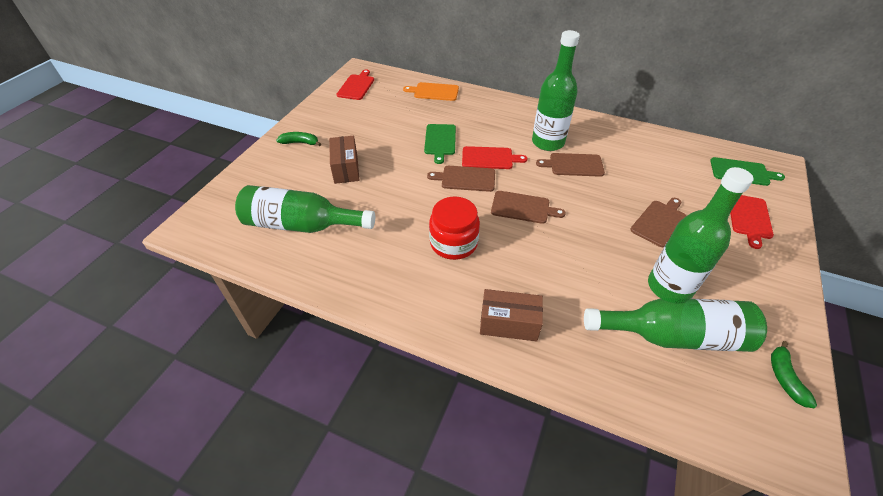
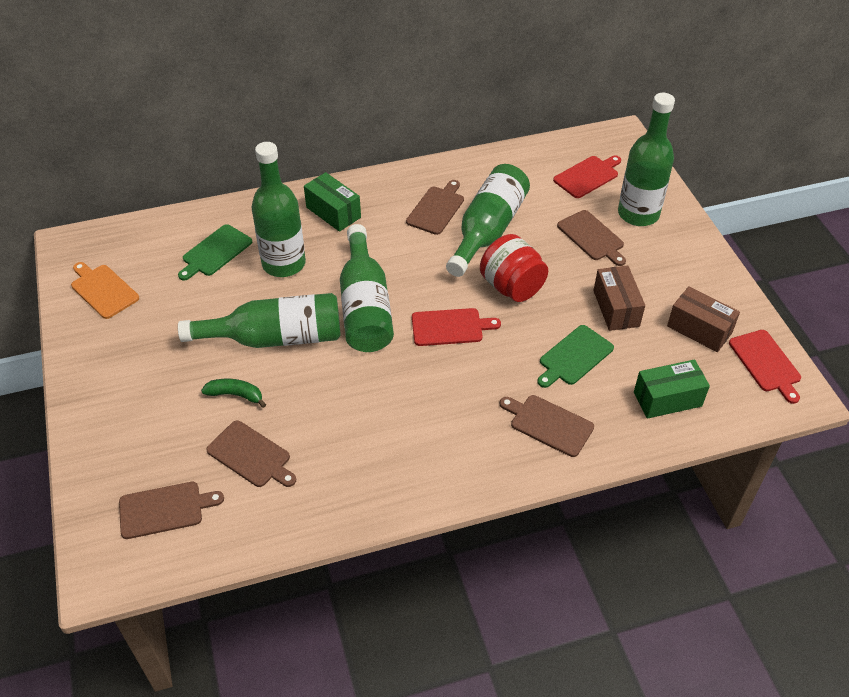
brown cutting board: 4 -> 5
green banana: 2 -> 1
green bottle: 4 -> 5
green box: 0 -> 2

